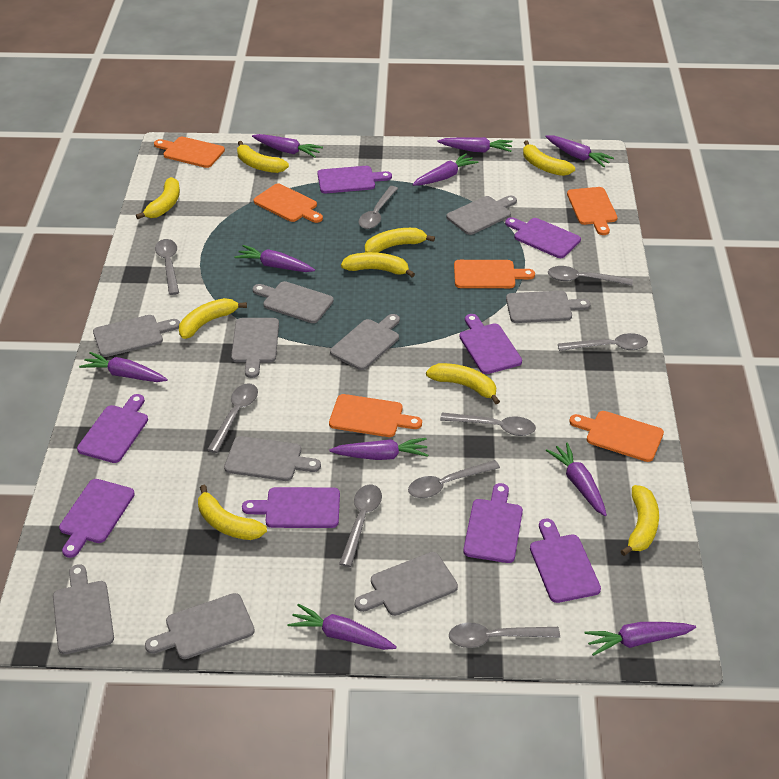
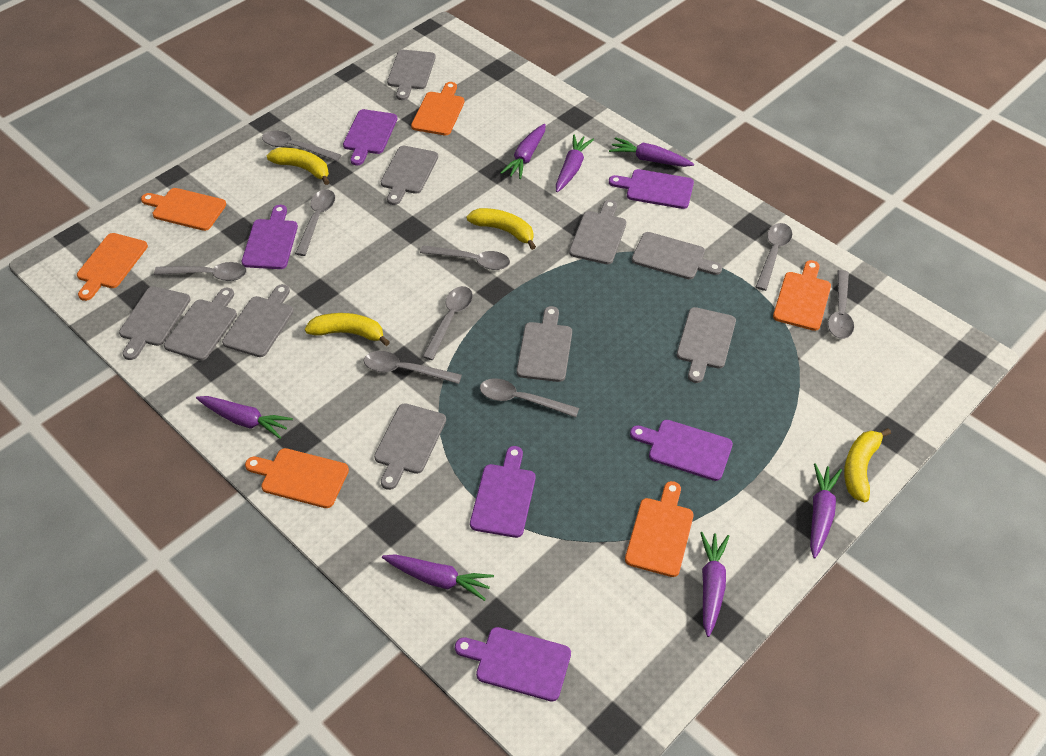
purple carrot: 10 -> 7
purple cutting board: 8 -> 6
yellow banana: 9 -> 4

